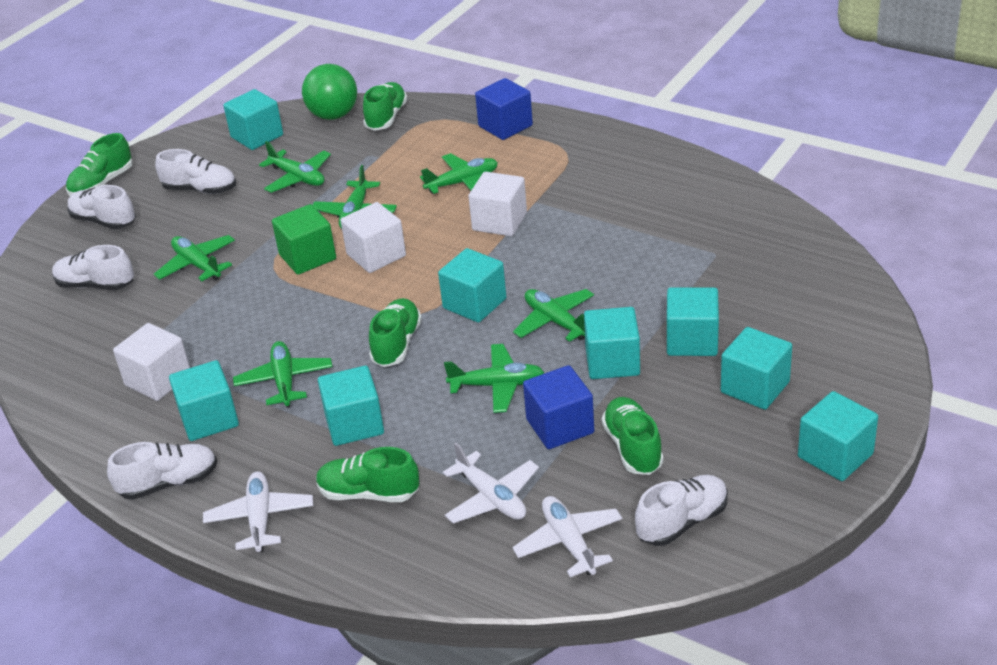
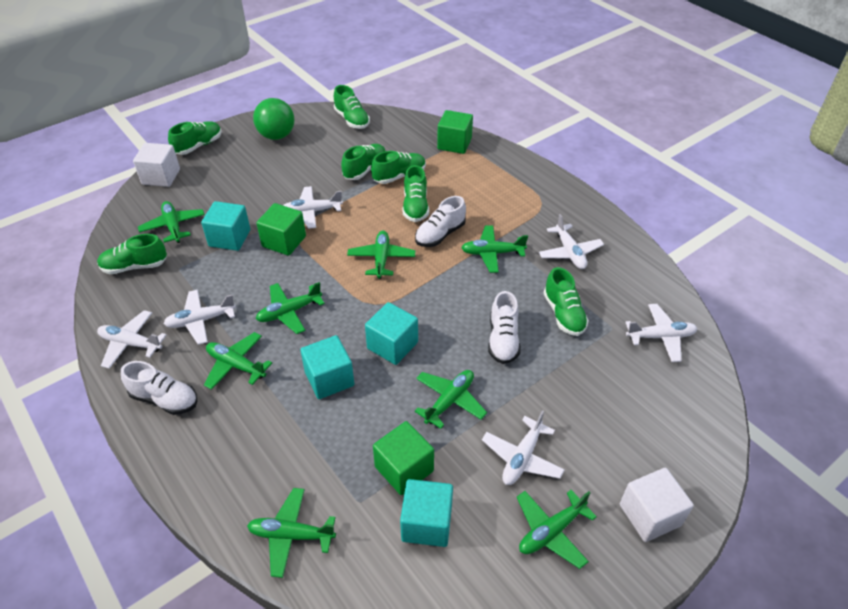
blue cube: 2 -> 0
green cube: 1 -> 3
green plane: 7 -> 8
green shoe: 5 -> 7
turquoise cube: 8 -> 4
white cube: 3 -> 2
white plane: 3 -> 6
white shoe: 5 -> 3

